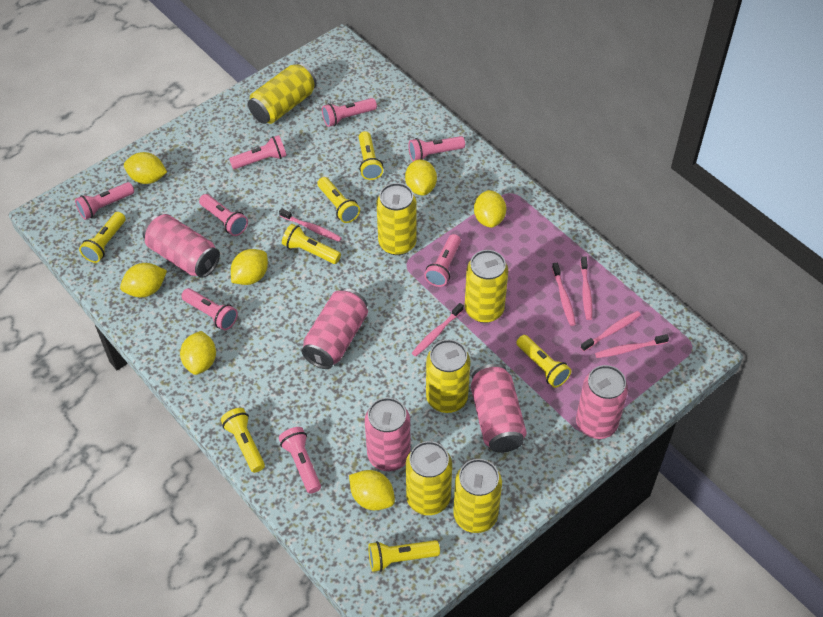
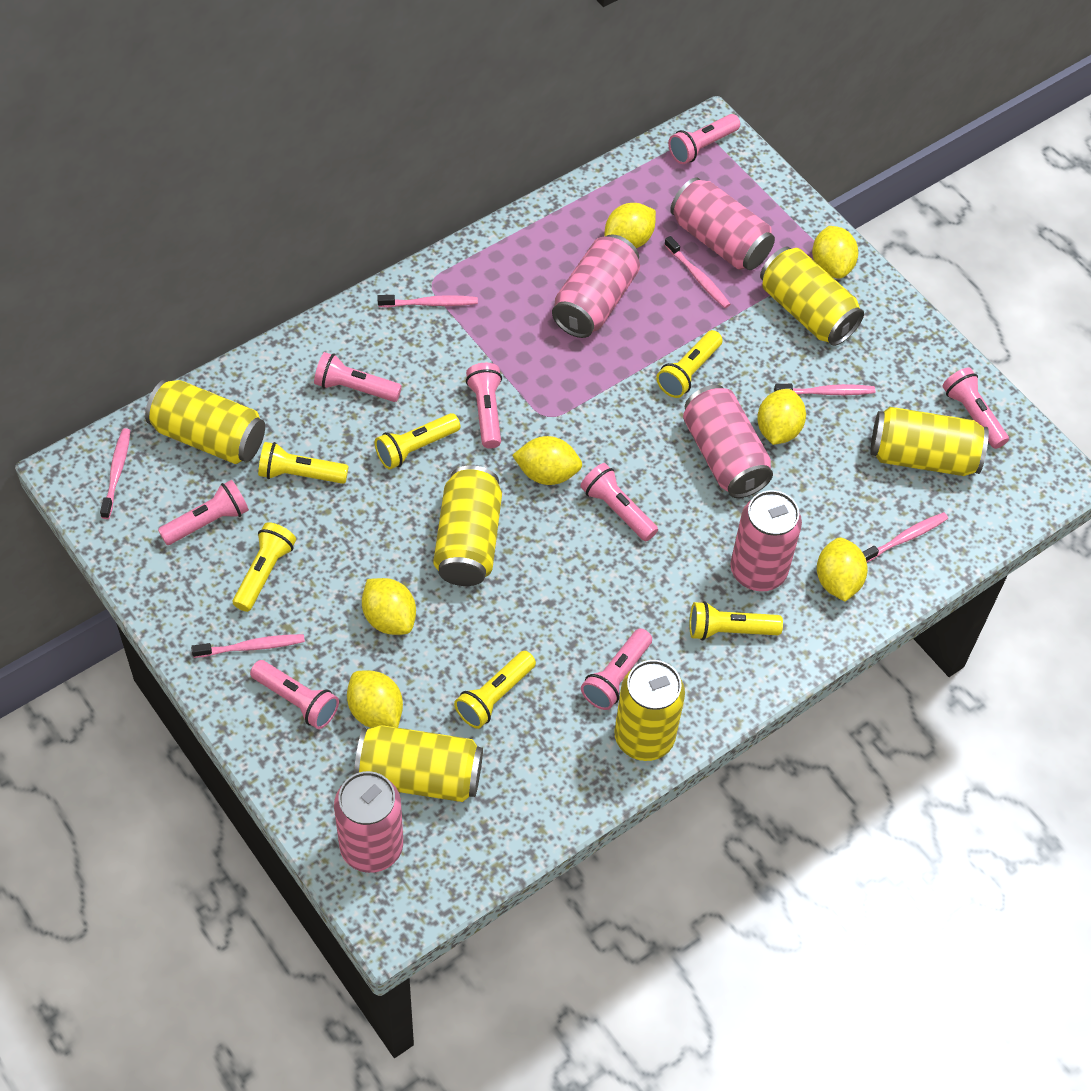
yellow flashlight: 7 -> 6

